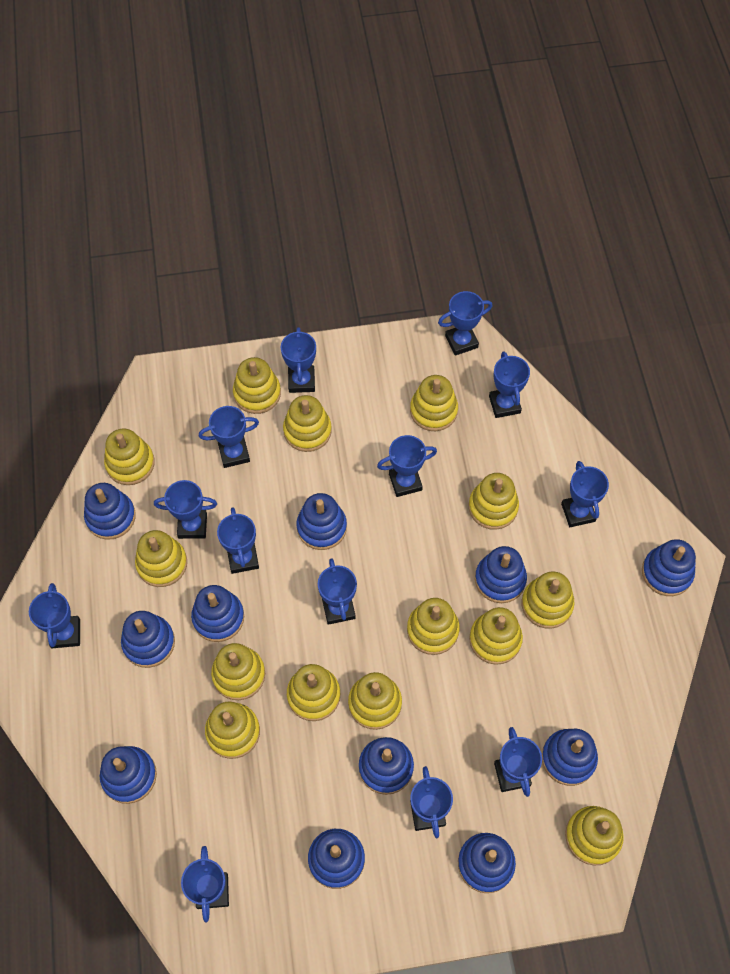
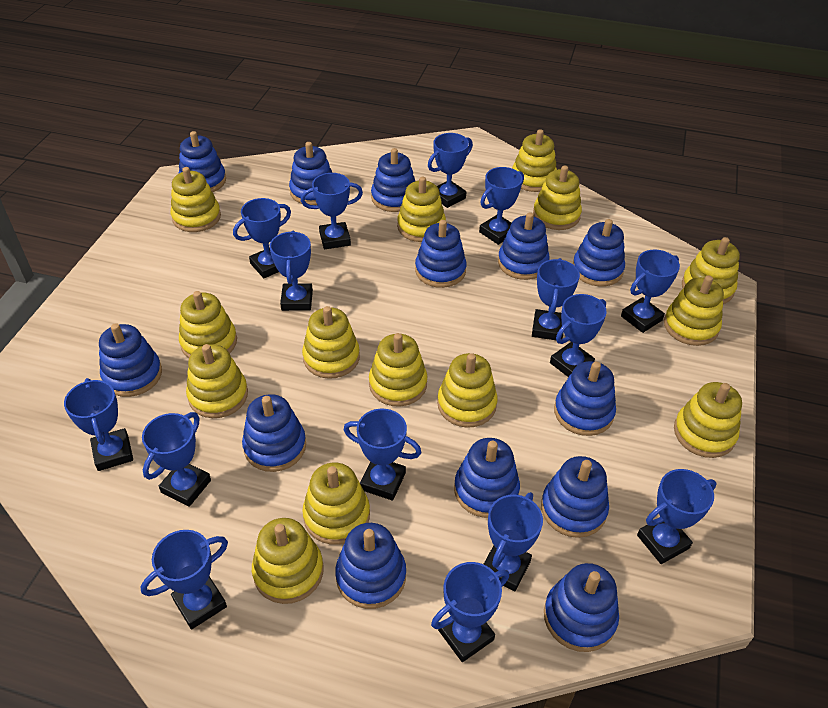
blue stacking toy: 11 -> 13
blue trophy: 13 -> 15

